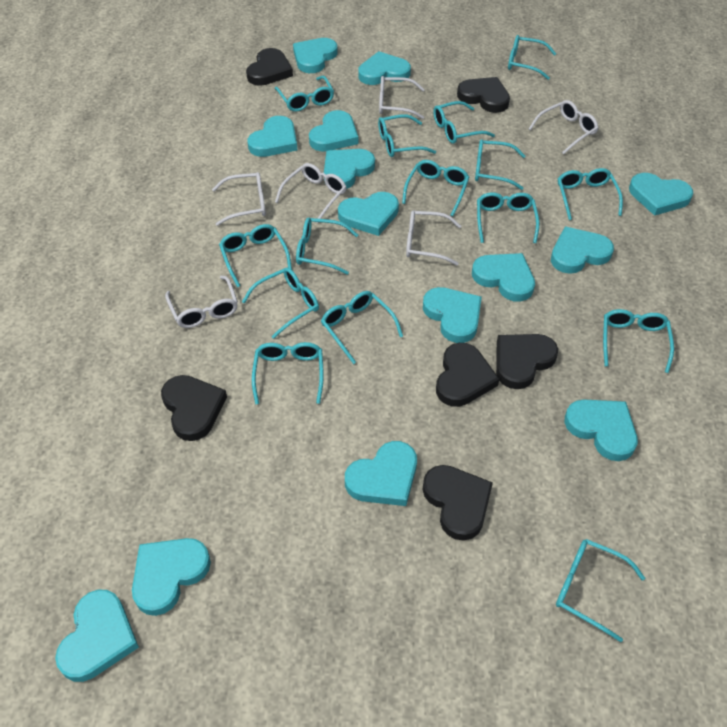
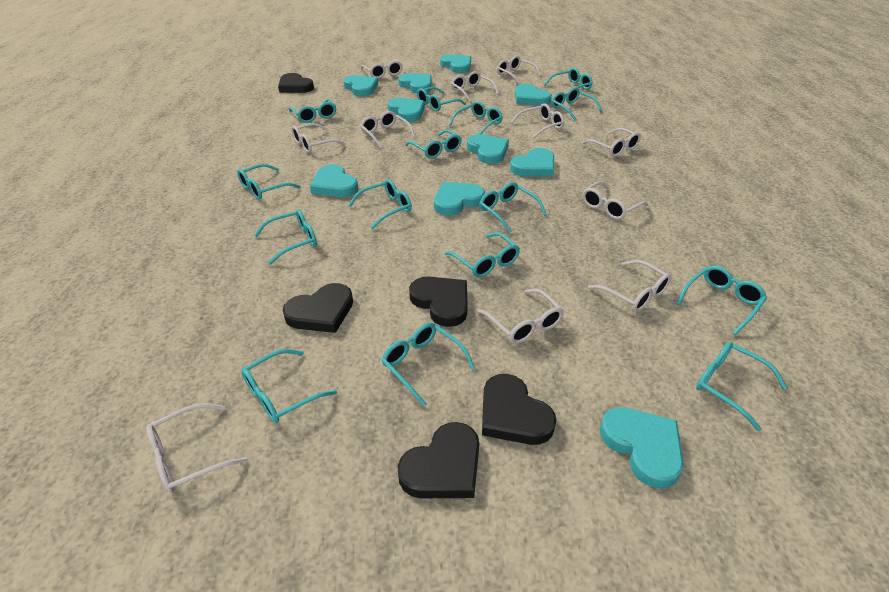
black heart: 6 -> 5
turquoise heart: 14 -> 10
white glasses: 6 -> 11

